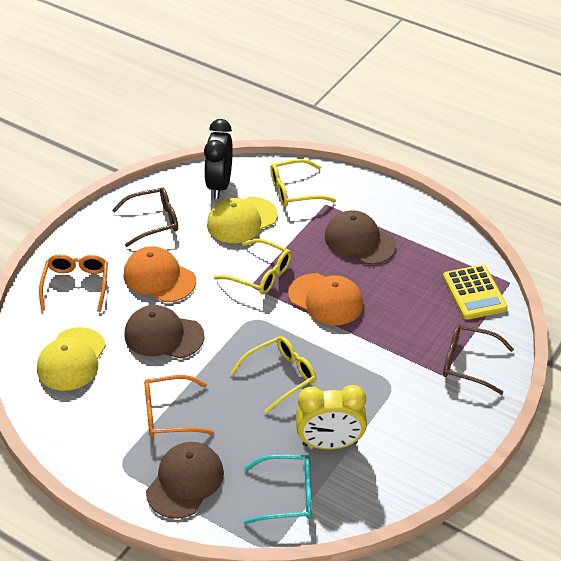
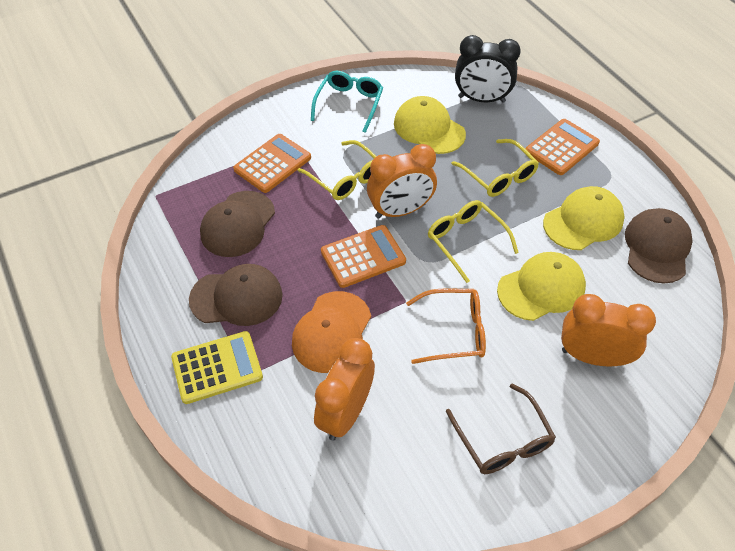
brown glasses: 2 -> 1
orange calculator: 0 -> 3
orange cap: 2 -> 1
orange clock: 0 -> 3
orange glasses: 2 -> 1
yellow cap: 2 -> 3
yellow clock: 1 -> 0

